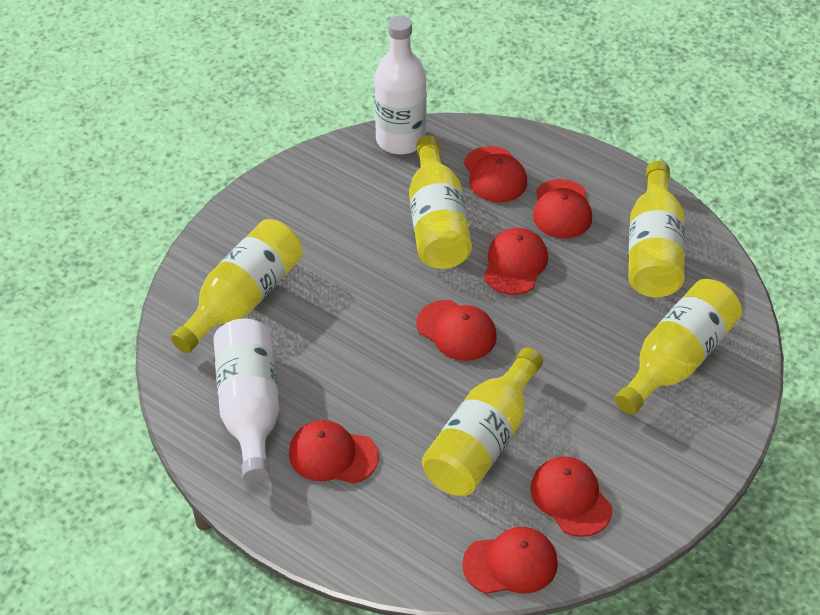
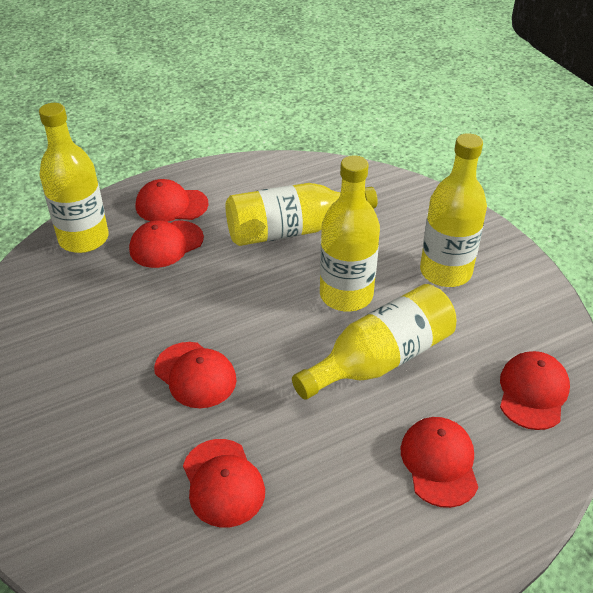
red cap: 7 -> 6
white bottle: 2 -> 0

